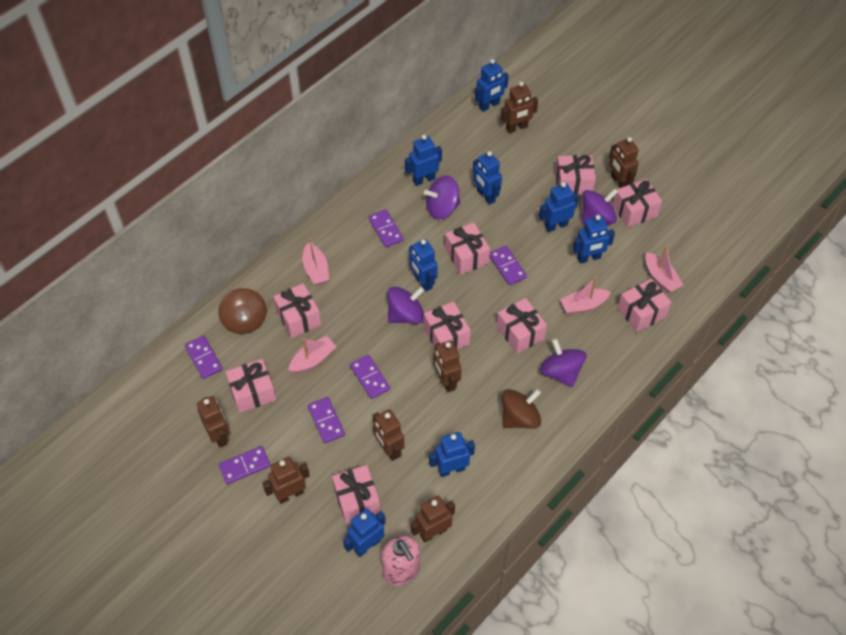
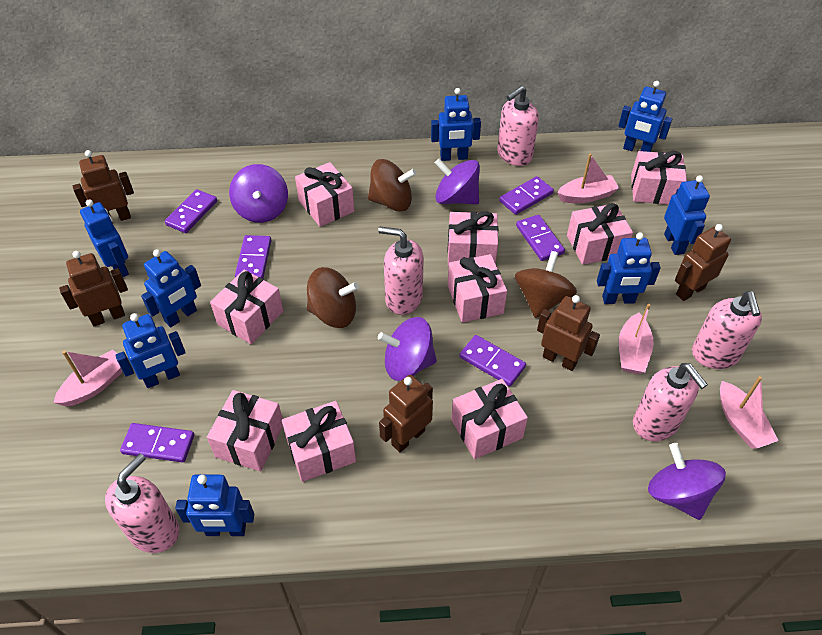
brown robot: 7 -> 5
brown spinning top: 2 -> 3
pink soap dispenser: 1 -> 5

